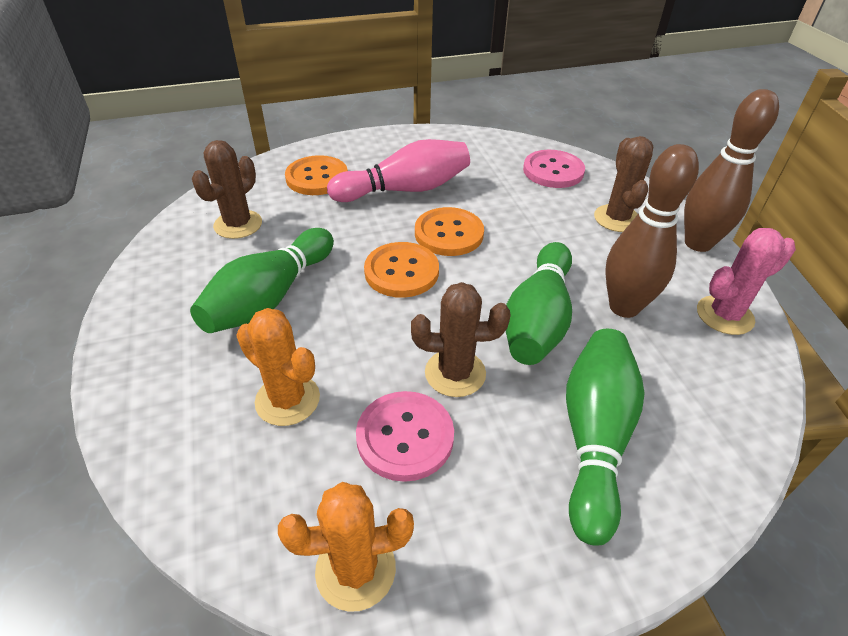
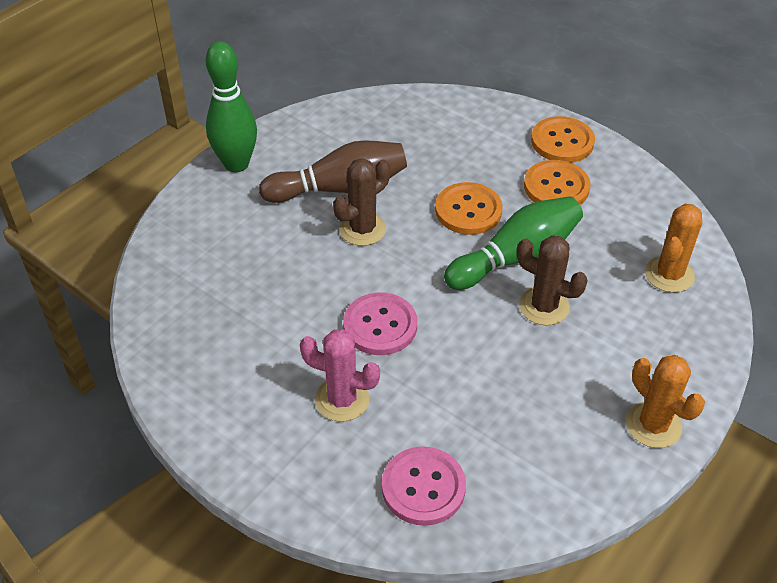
brown bowling pin: 2 -> 1
brown cactus: 3 -> 2
green bowling pin: 3 -> 2
pink bowling pin: 1 -> 0

